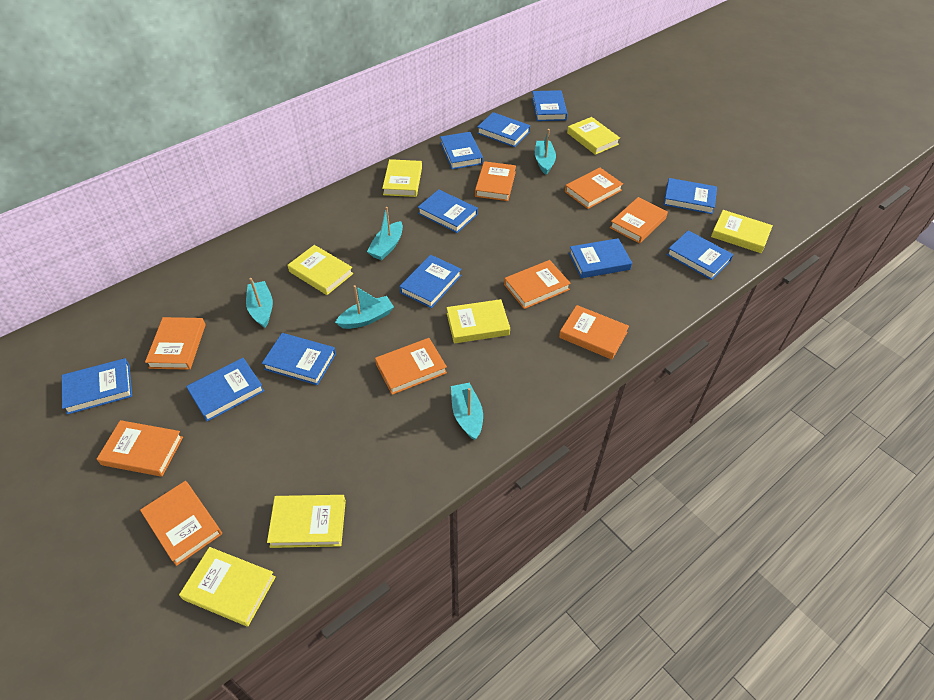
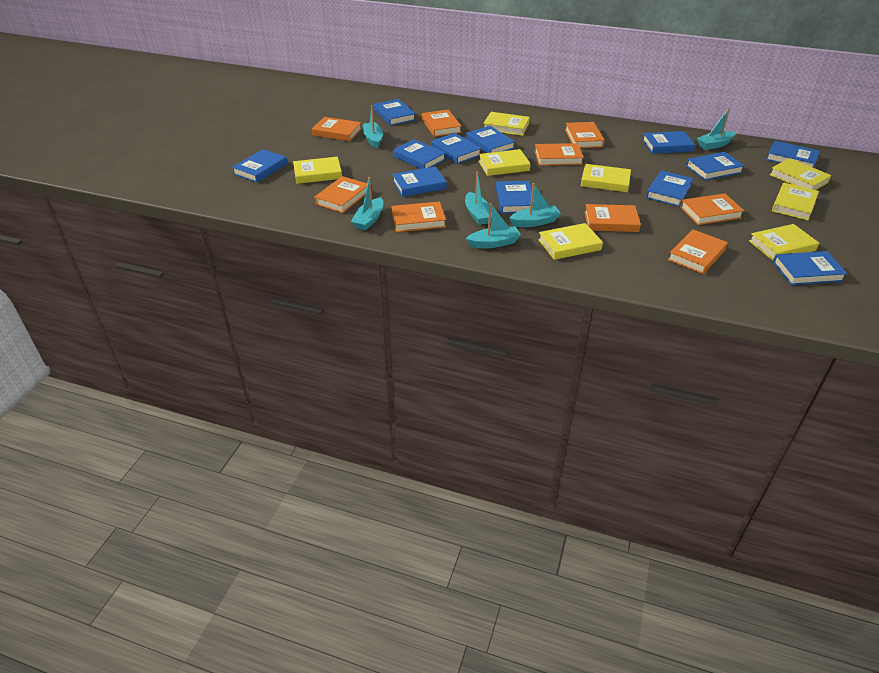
blue book: 11 -> 12
turquoise boat: 5 -> 6
yellow book: 7 -> 8

